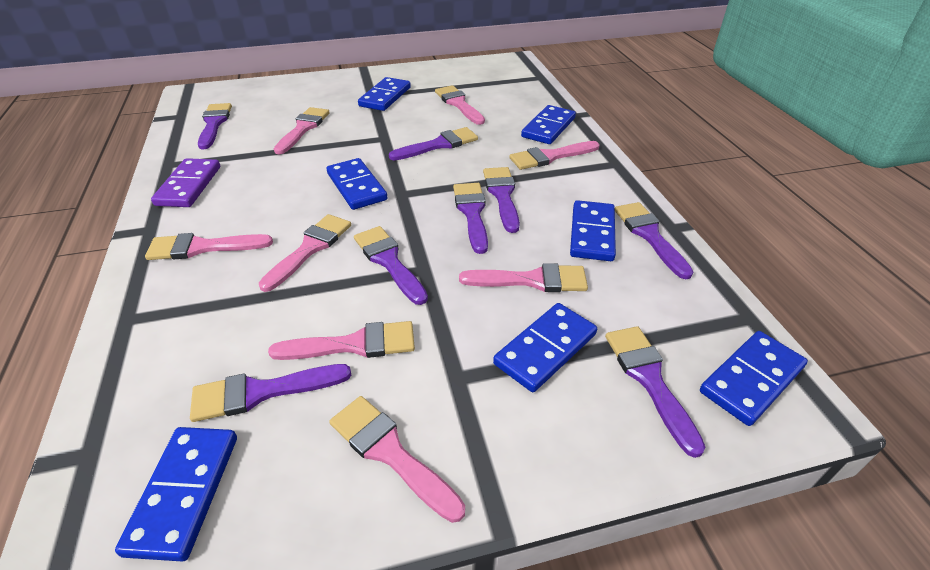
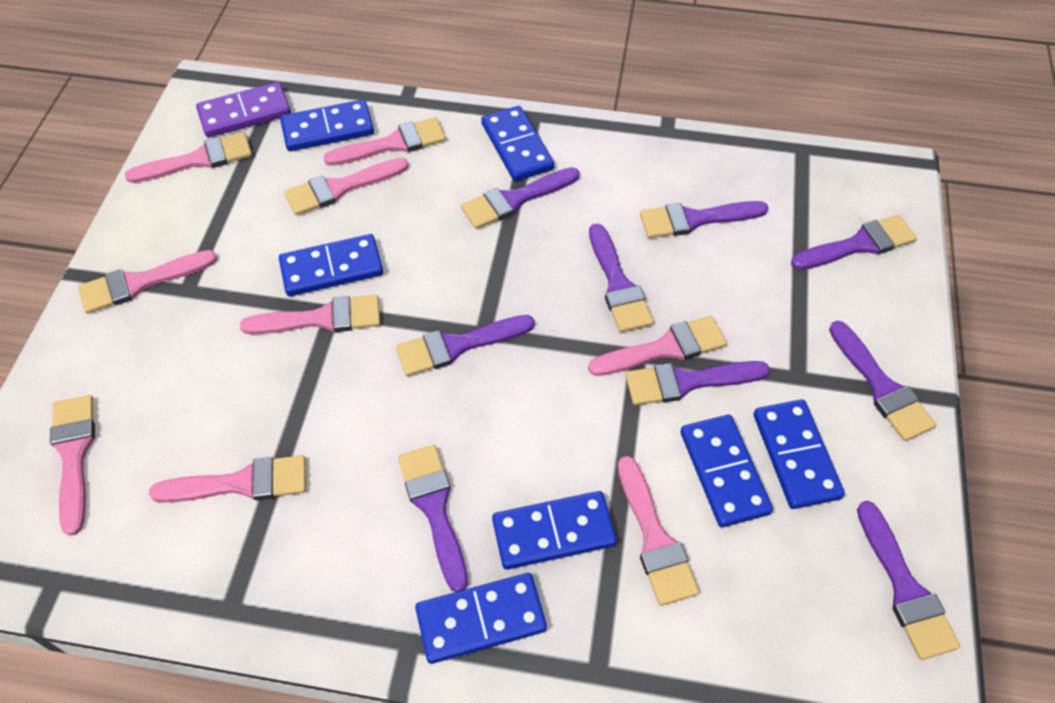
pink brush: 8 -> 9
purple brush: 8 -> 9

